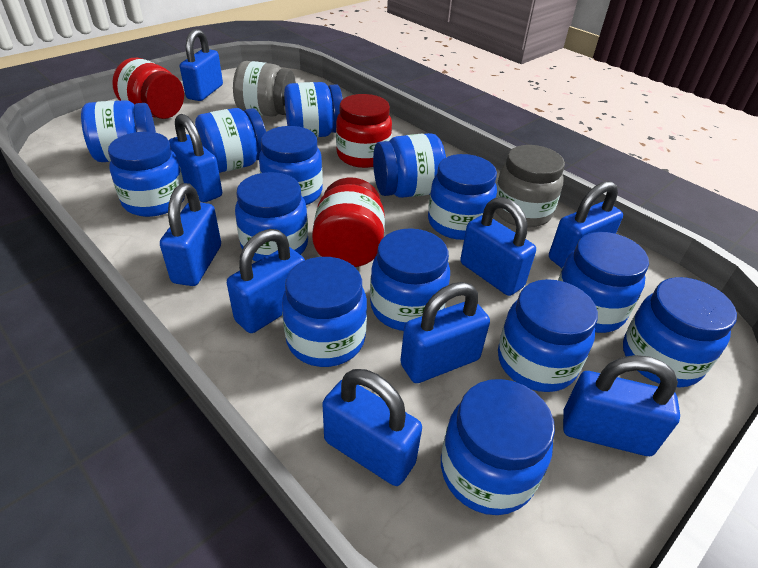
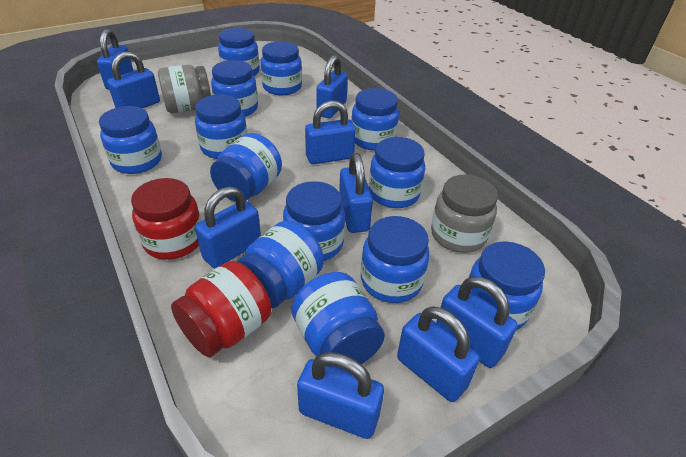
blue jar: 14 -> 13
red jar: 3 -> 2

